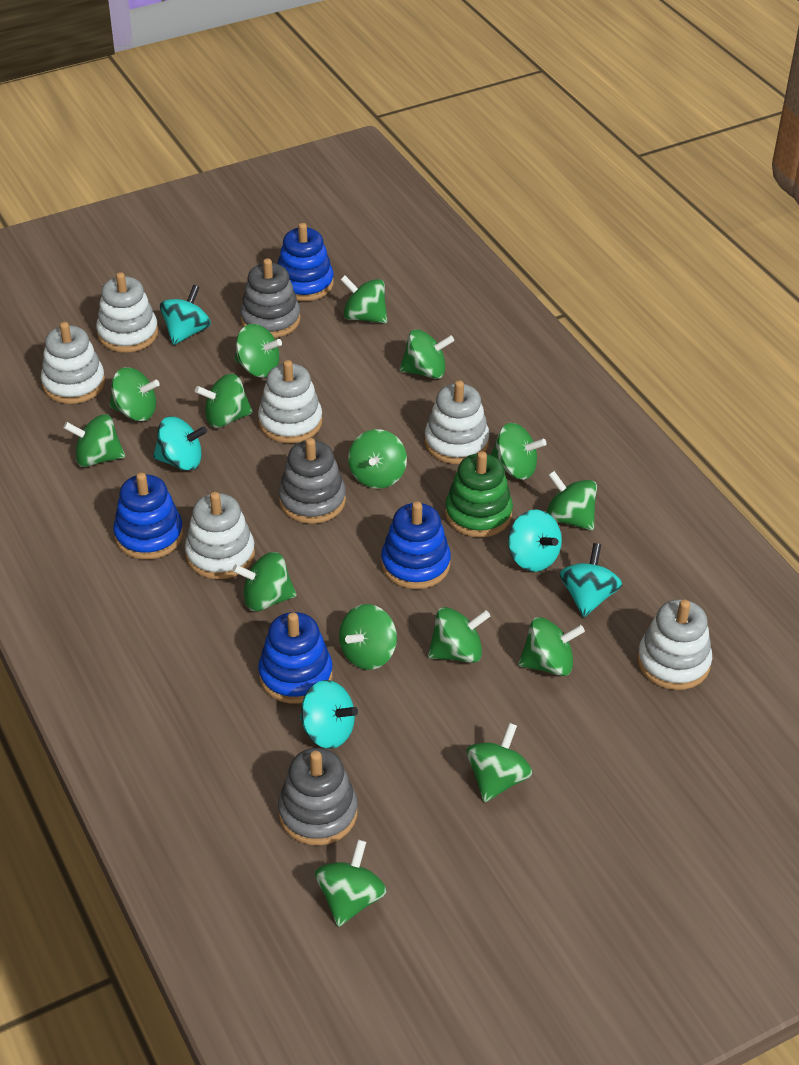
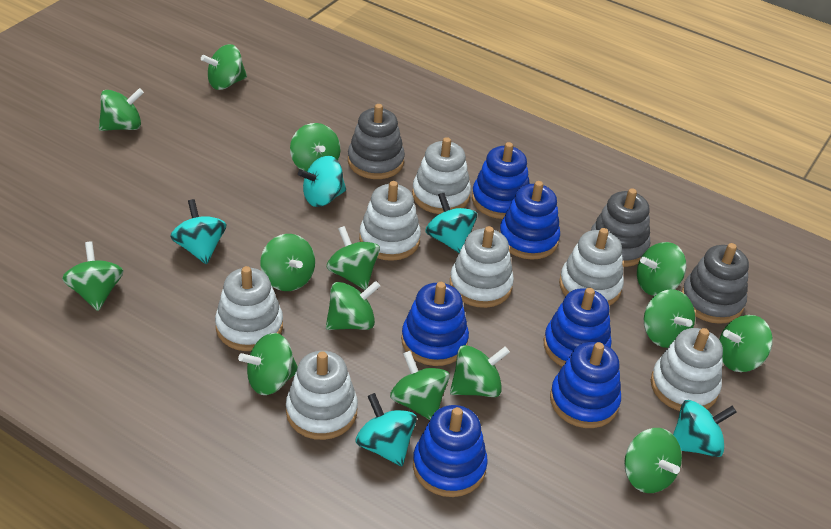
blue stacking toy: 4 -> 6
green spinning top: 15 -> 14
green stacking toy: 1 -> 0
white stacking toy: 6 -> 7

